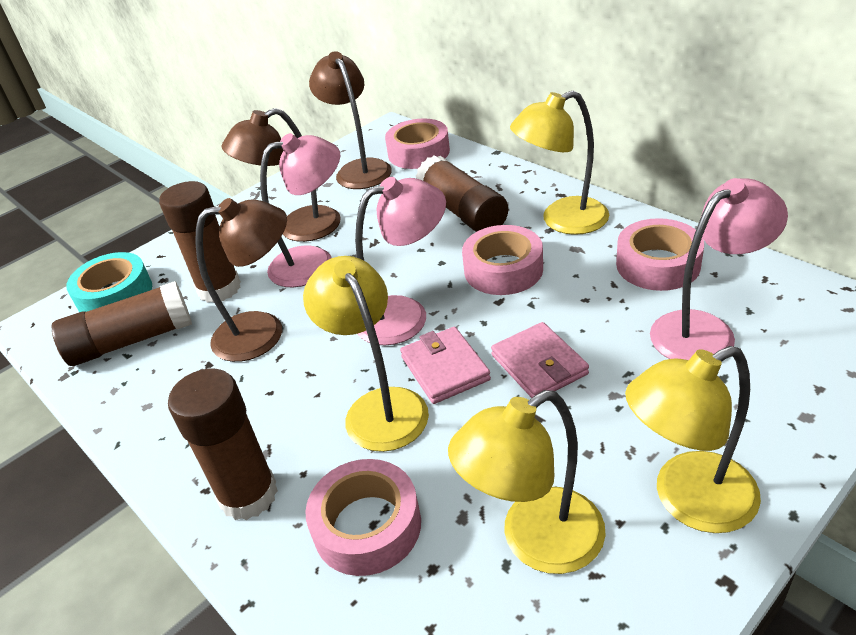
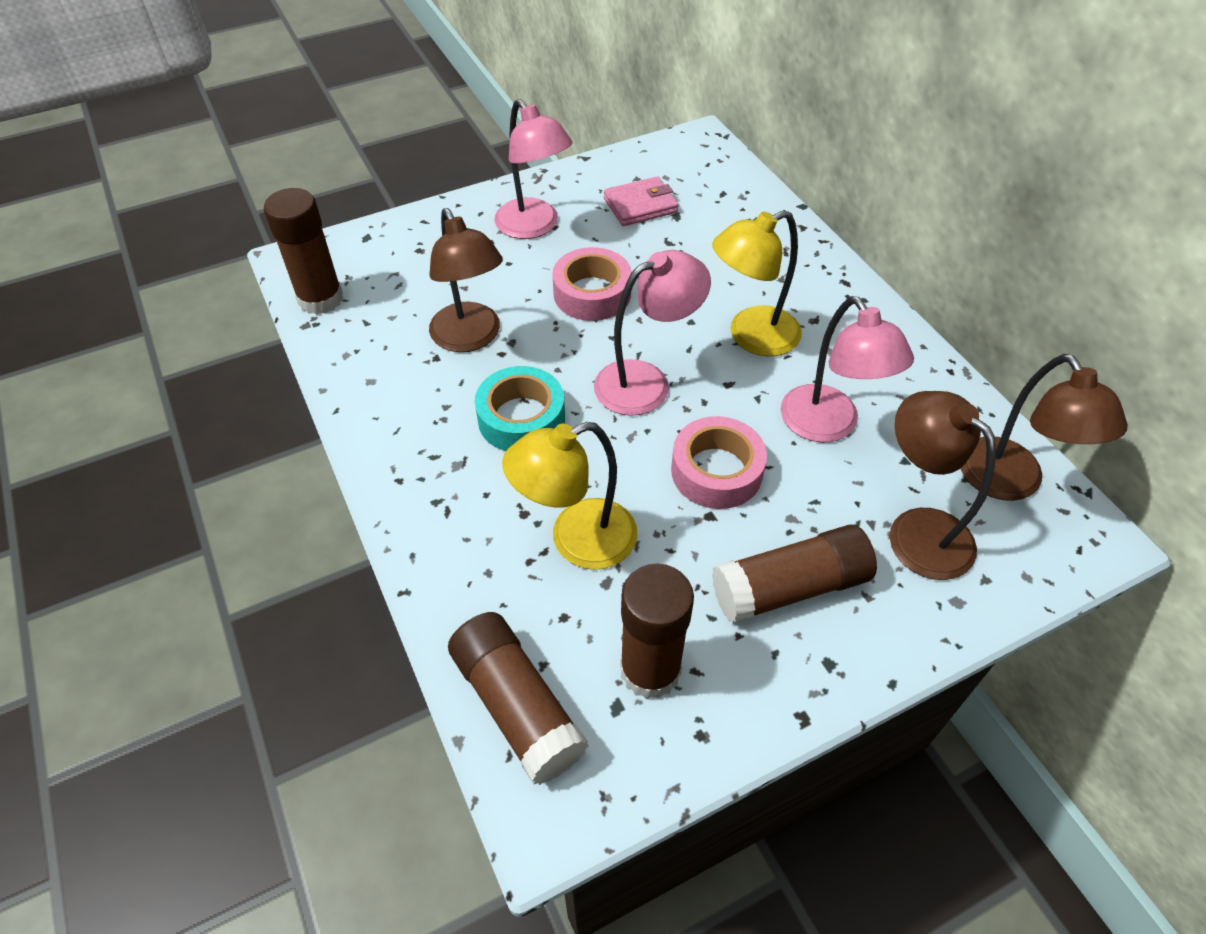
pink tape: 4 -> 2
pink wallet: 2 -> 1
yellow lamp: 4 -> 2

